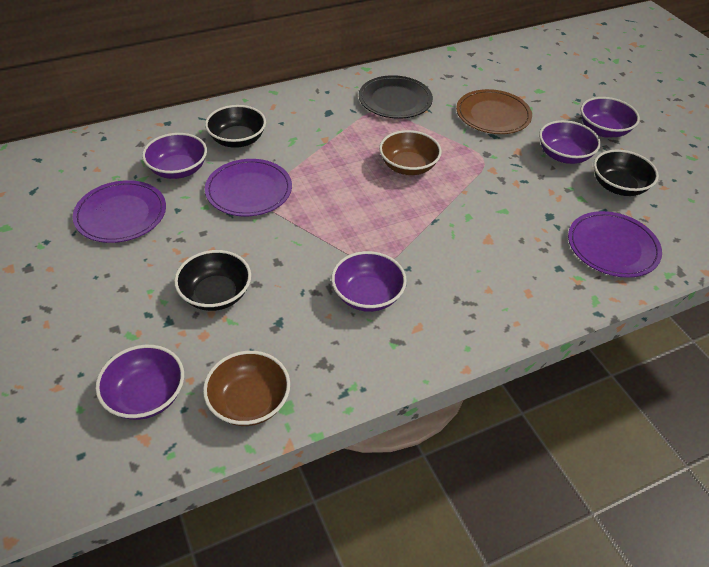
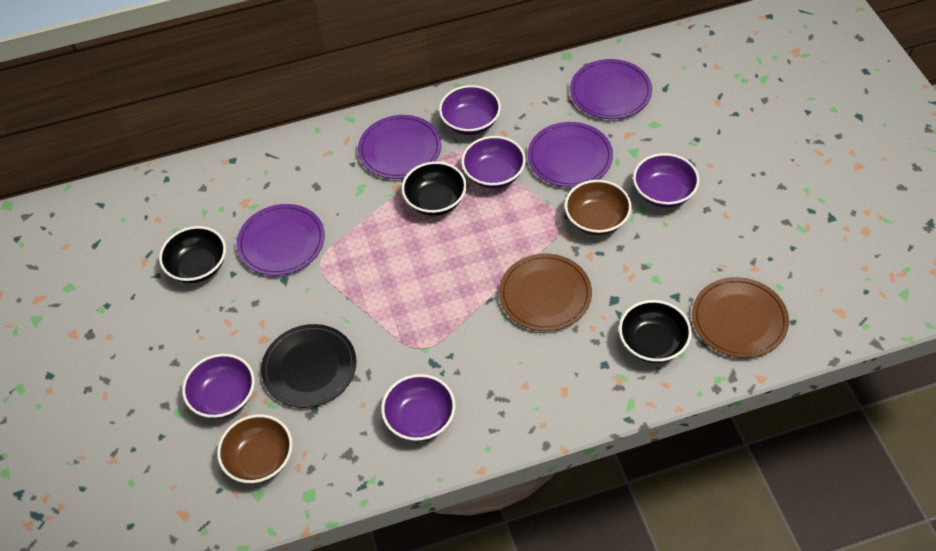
brown plate: 1 -> 2
purple plate: 3 -> 4

